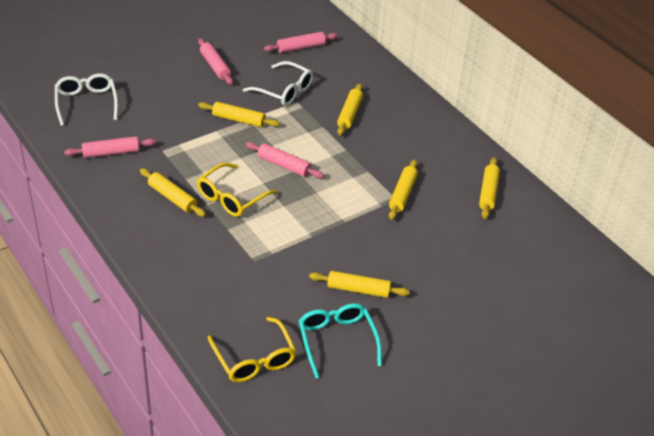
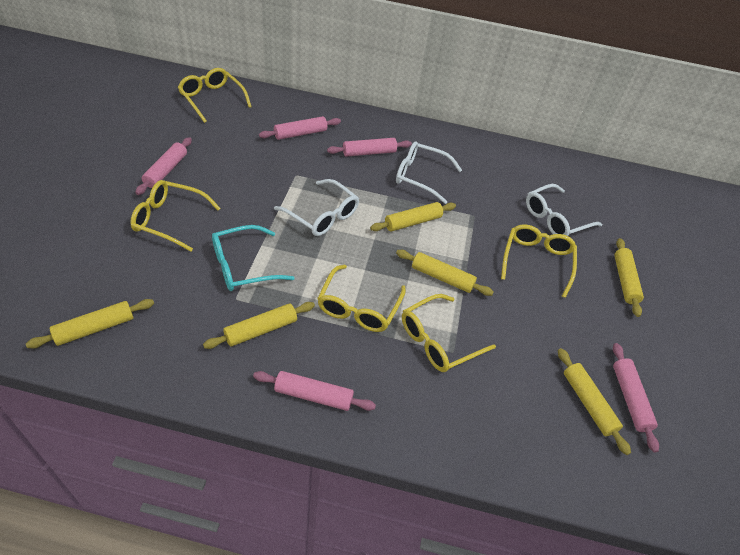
pink rolling pin: 4 -> 5
white glasses: 2 -> 3
yellow glasses: 2 -> 5

